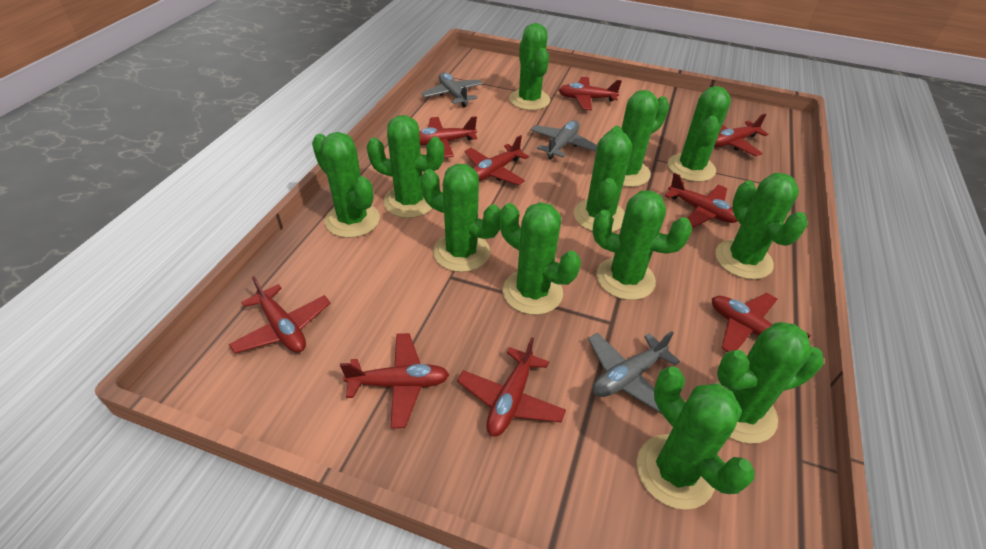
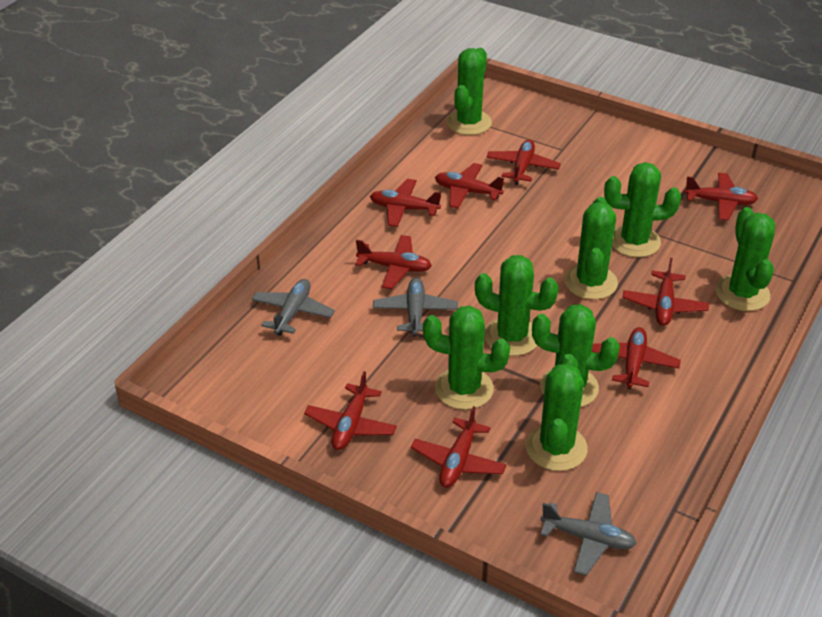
green cactus: 12 -> 8

